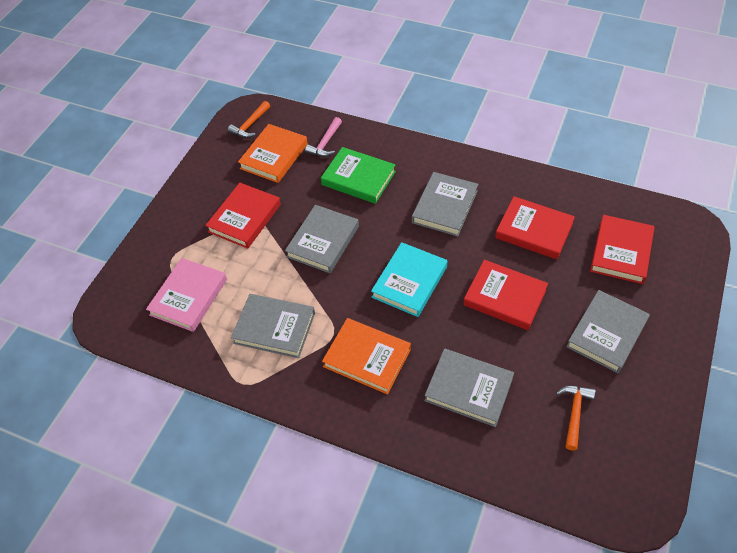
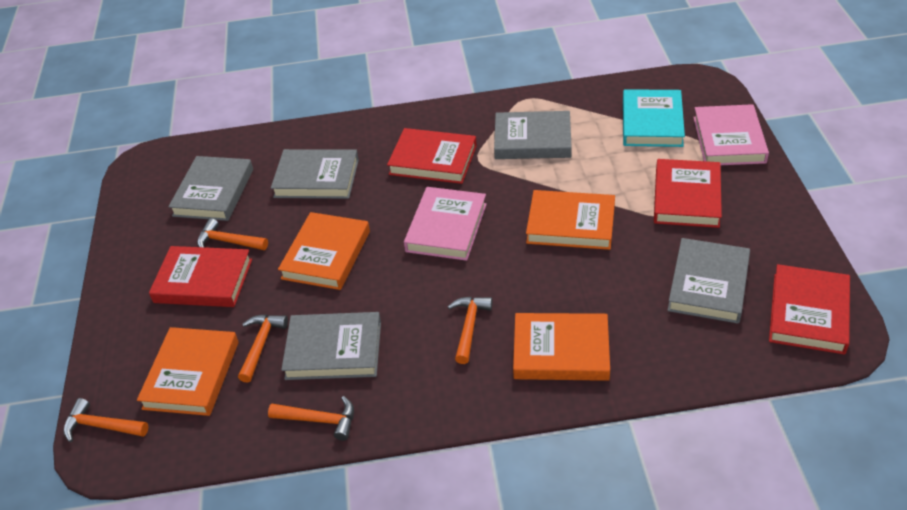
green book: 1 -> 0
orange book: 2 -> 4
orange hammer: 2 -> 5
pink book: 1 -> 2
pink hammer: 1 -> 0

